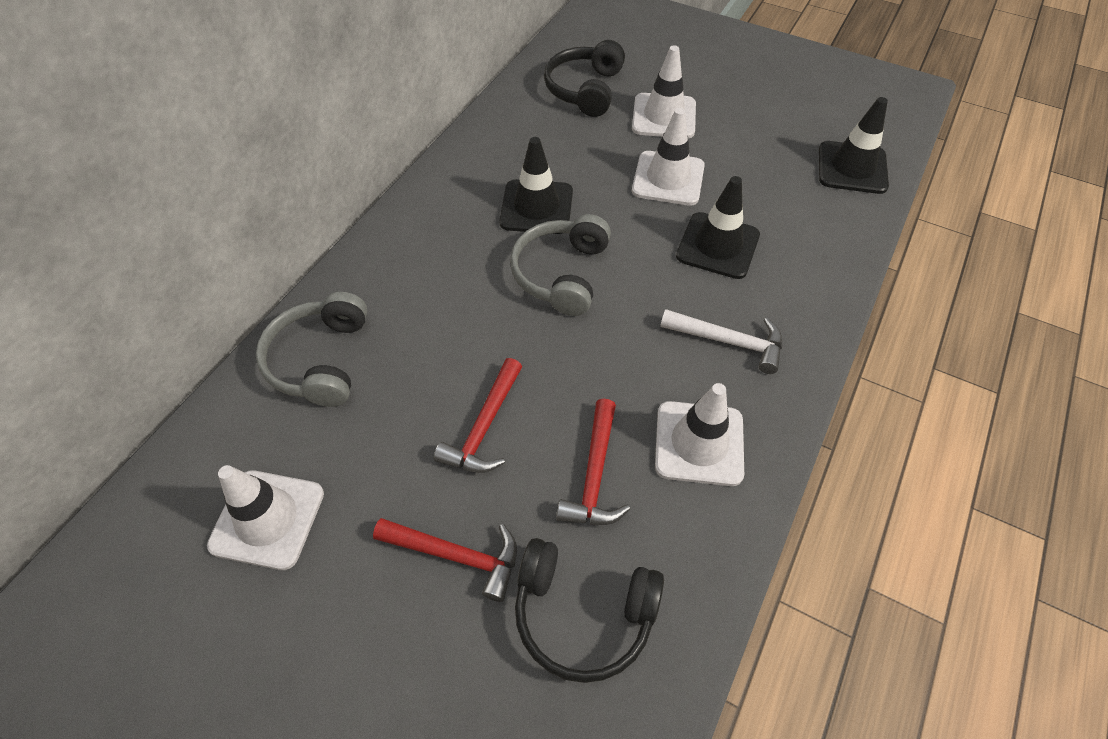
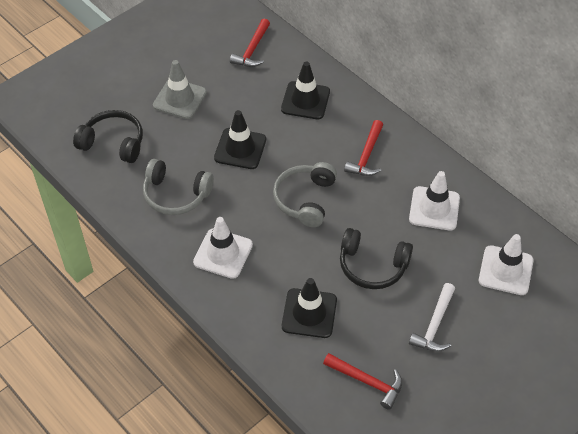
grey traffic cone: 0 -> 1
white traffic cone: 4 -> 3

